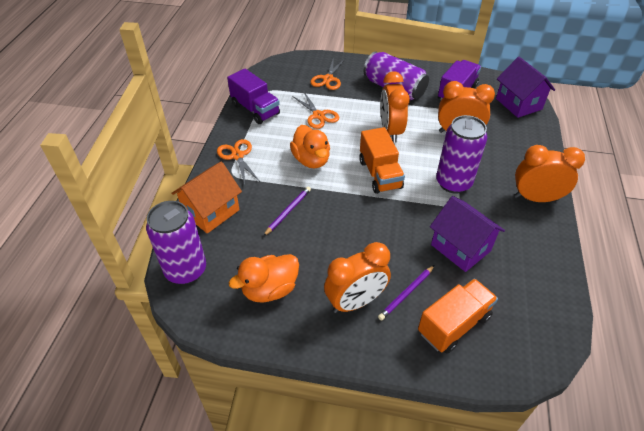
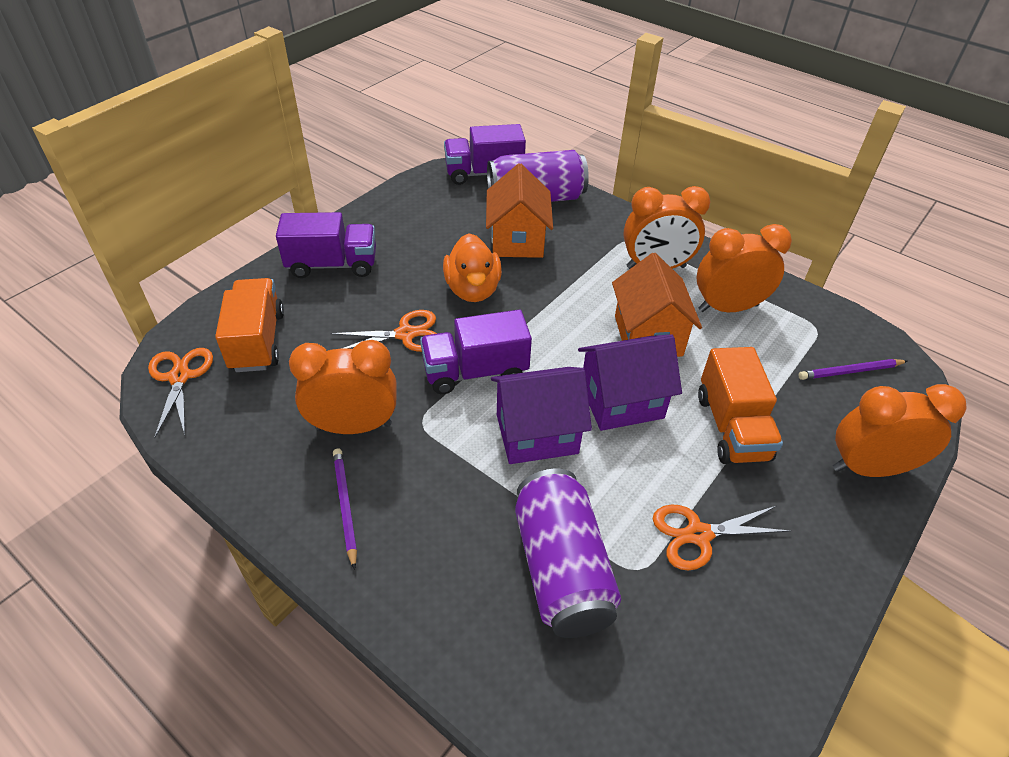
orange duck: 2 -> 1
orange house: 1 -> 2
purple can: 3 -> 2
purple truck: 2 -> 3

